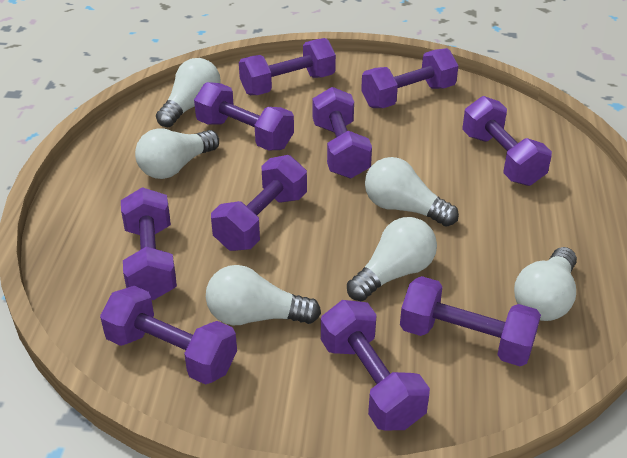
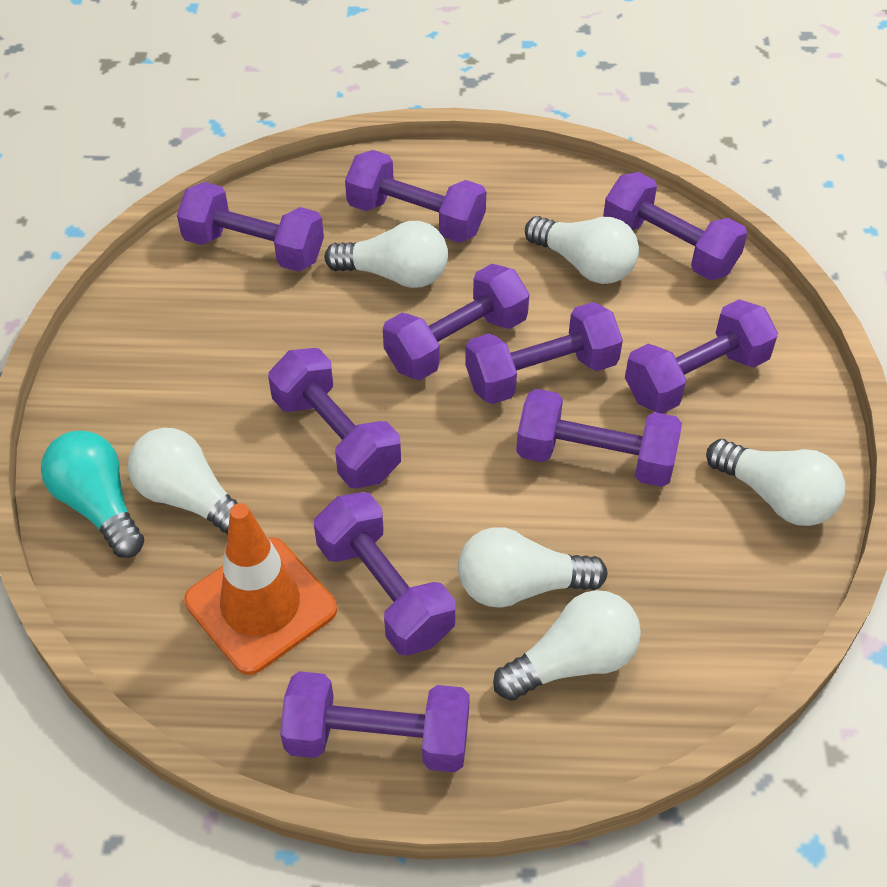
orange traffic cone: 0 -> 1
turquoise light bulb: 0 -> 1

